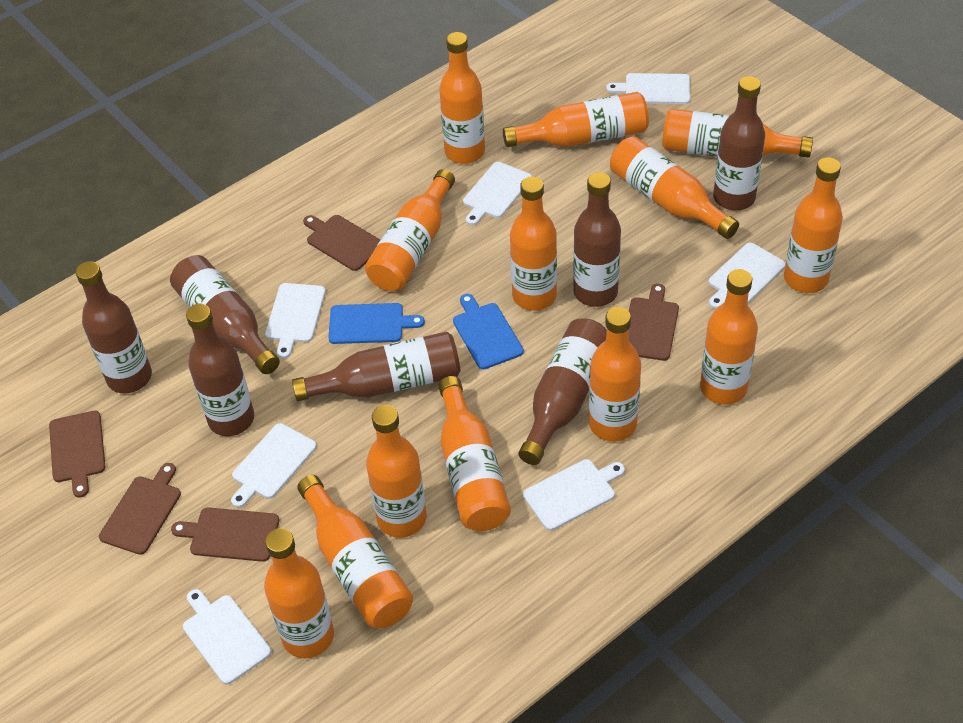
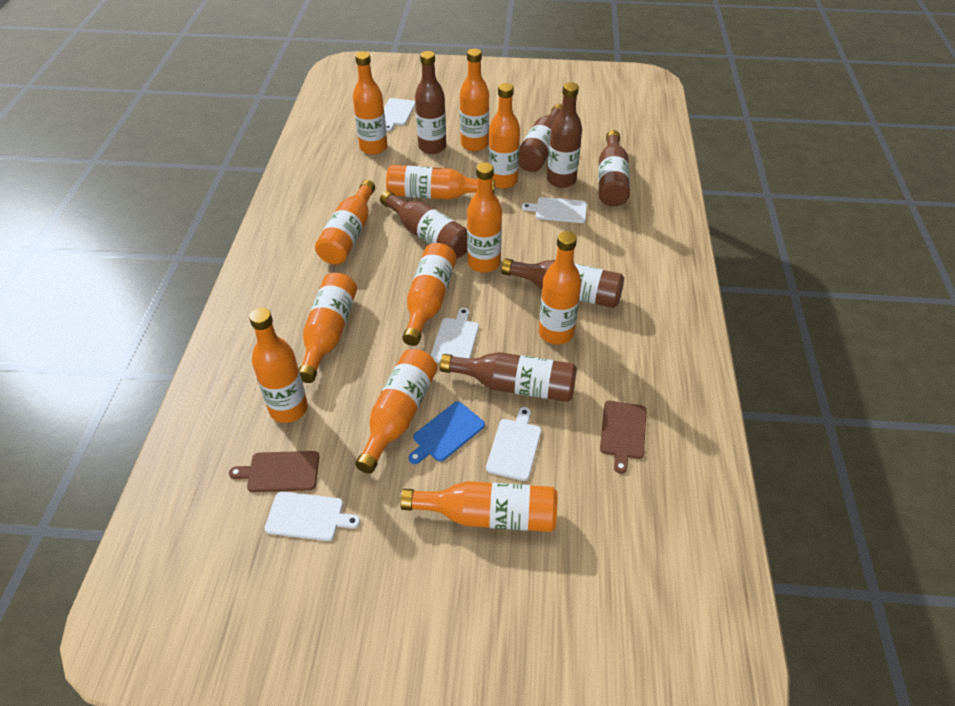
blue cutting board: 2 -> 1
brown cutting board: 5 -> 2
orange bottle: 13 -> 12
white cutting board: 7 -> 5

